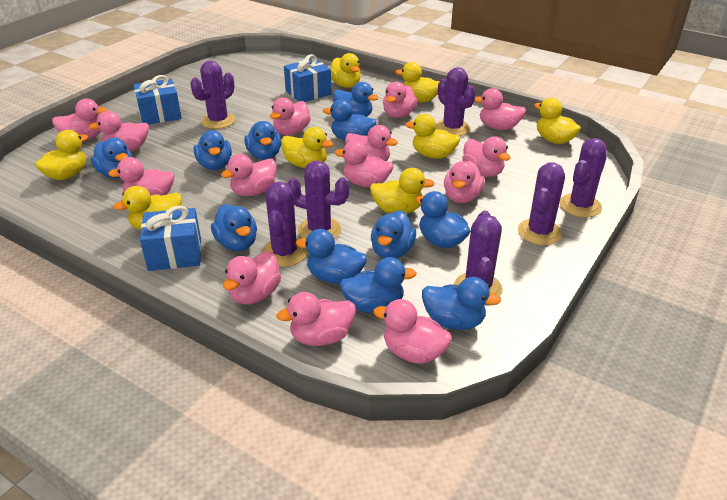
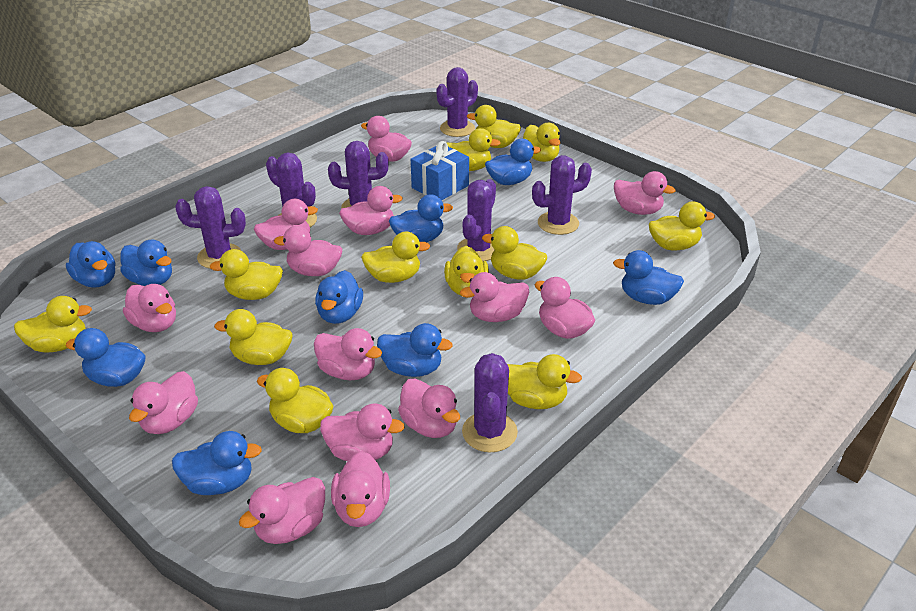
blue duck: 11 -> 9
blue gift: 3 -> 1
yellow duck: 8 -> 12

